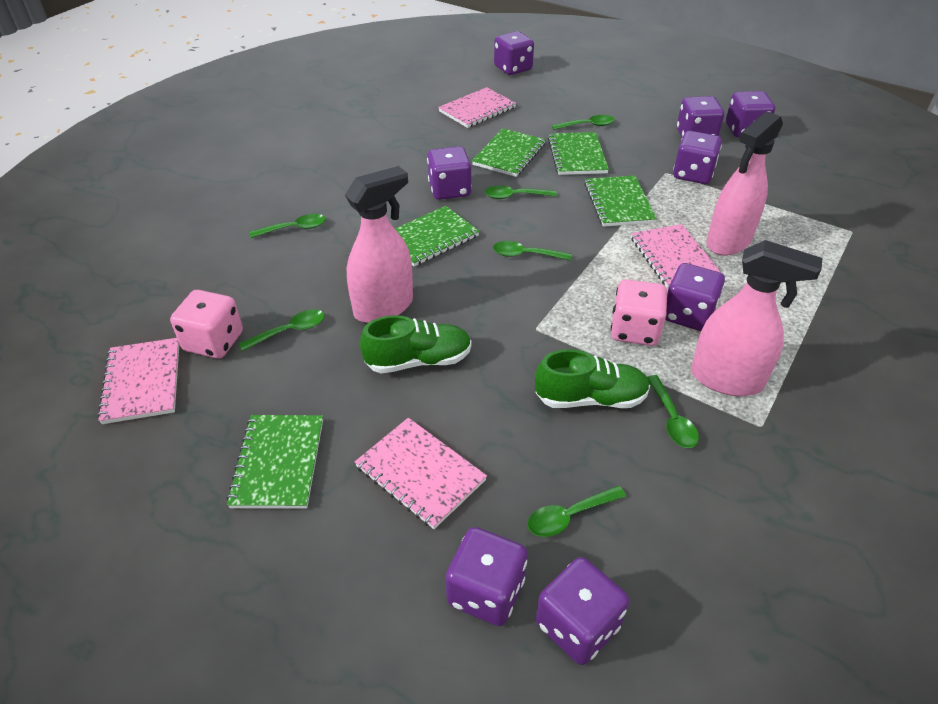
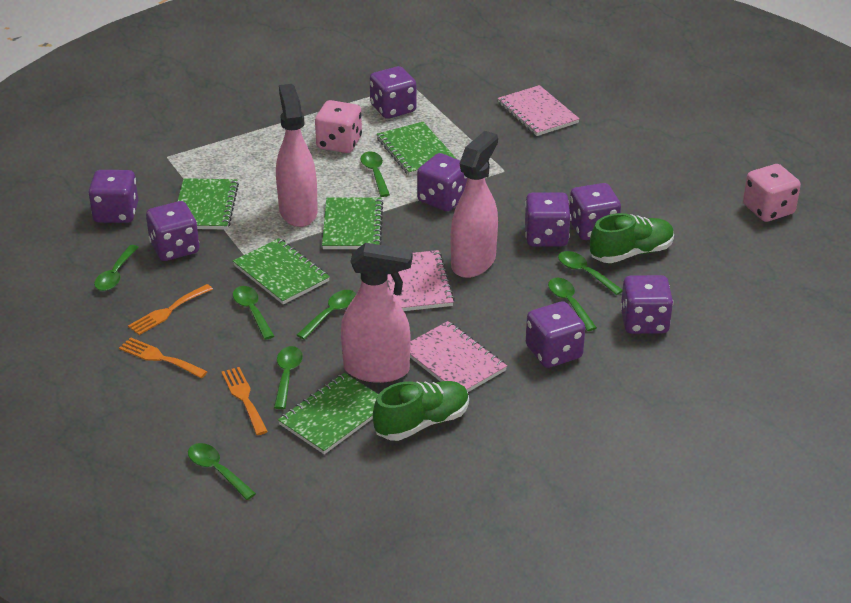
green spoon: 7 -> 8
orange fork: 0 -> 3
pink notebook: 4 -> 3

